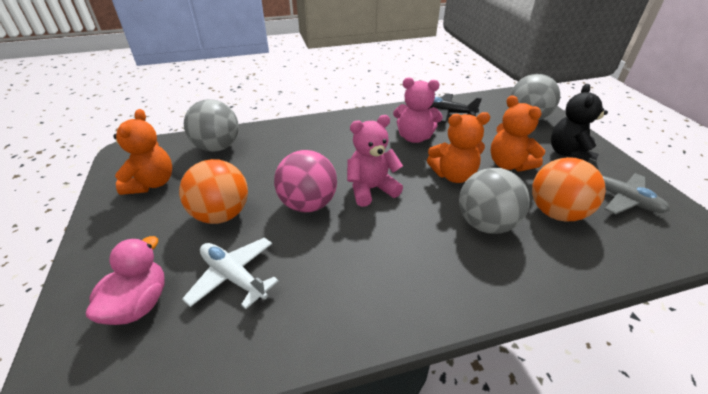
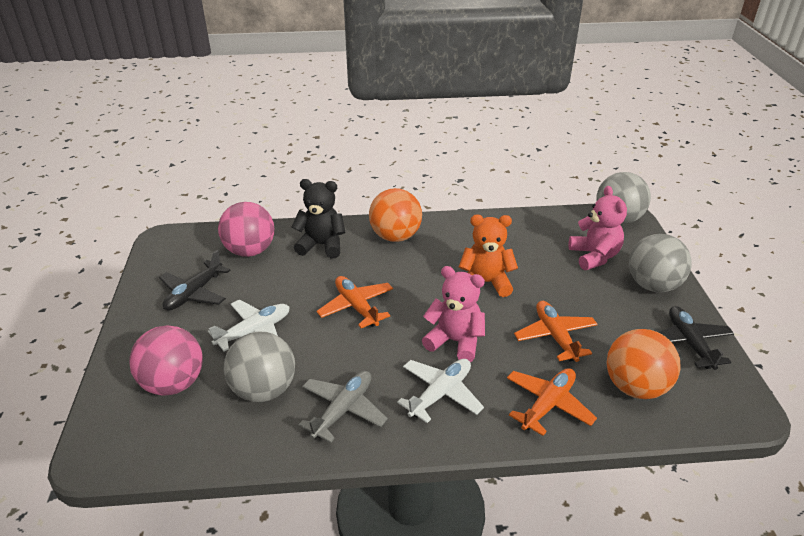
black plane: 1 -> 2
orange plane: 0 -> 3
orange teddy bear: 3 -> 1
pink ball: 1 -> 2
pink duck: 1 -> 0
white plane: 1 -> 2

